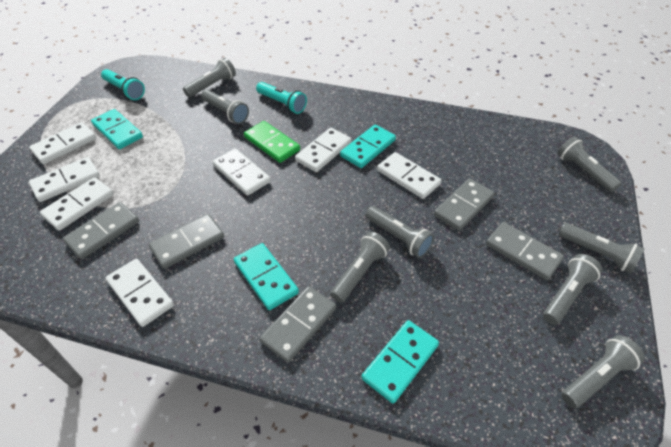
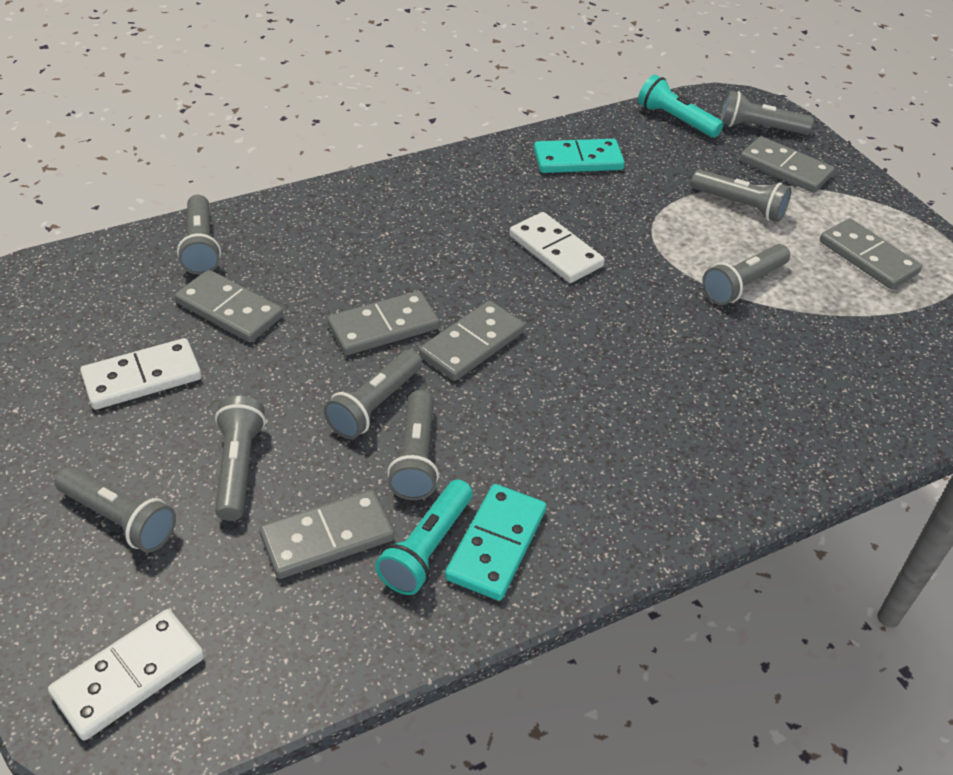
green domino: 1 -> 0
grey domino: 5 -> 6
turquoise domino: 4 -> 2
white domino: 7 -> 3

